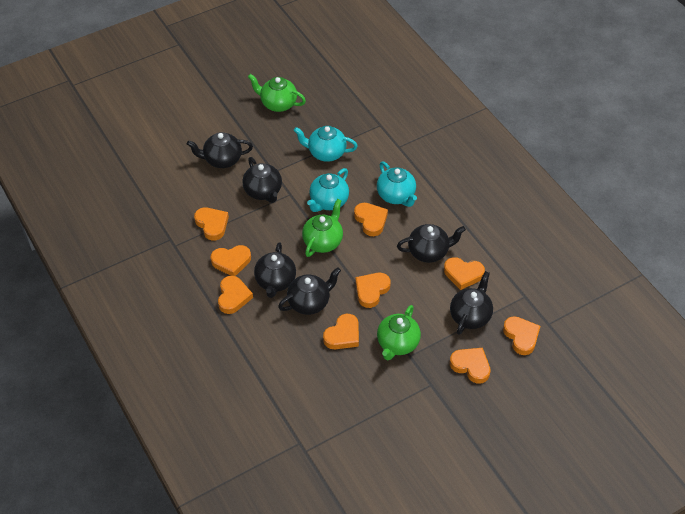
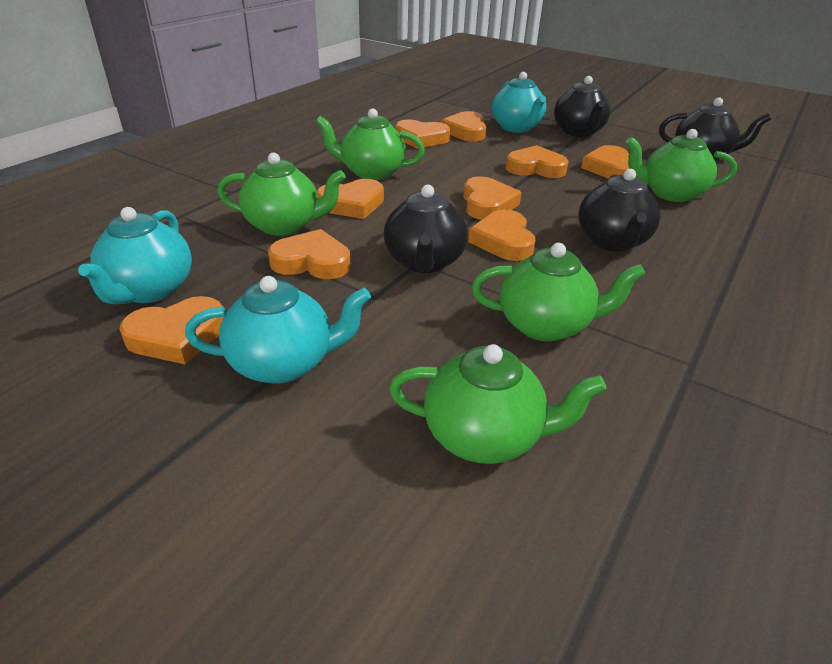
black teapot: 6 -> 4
green teapot: 3 -> 5

